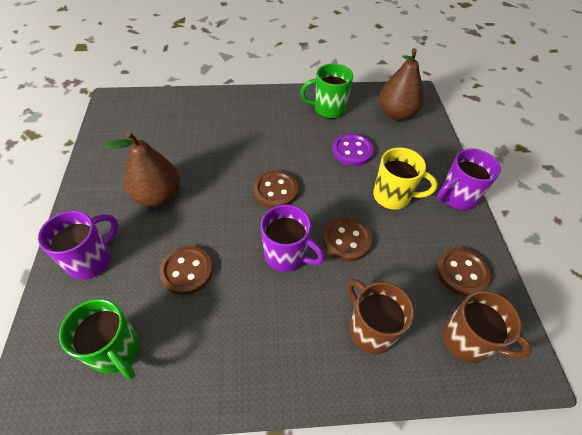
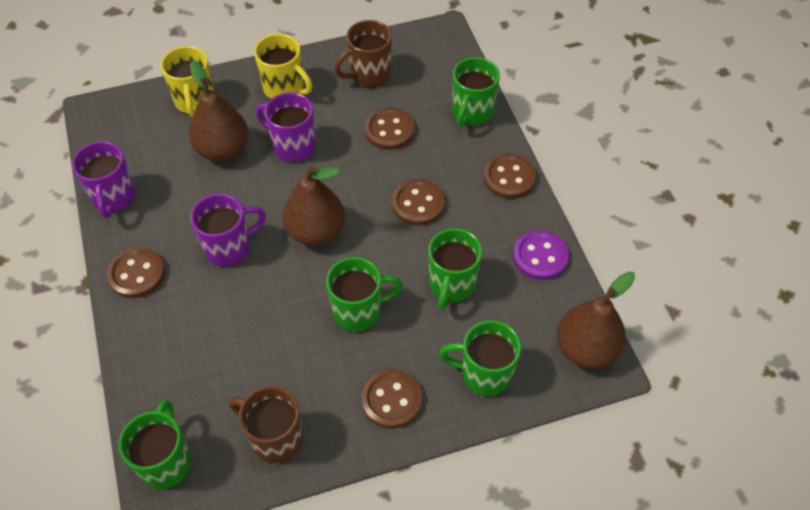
brown button: 4 -> 5
brown pear: 2 -> 3
green mug: 2 -> 5
yellow mug: 1 -> 2

